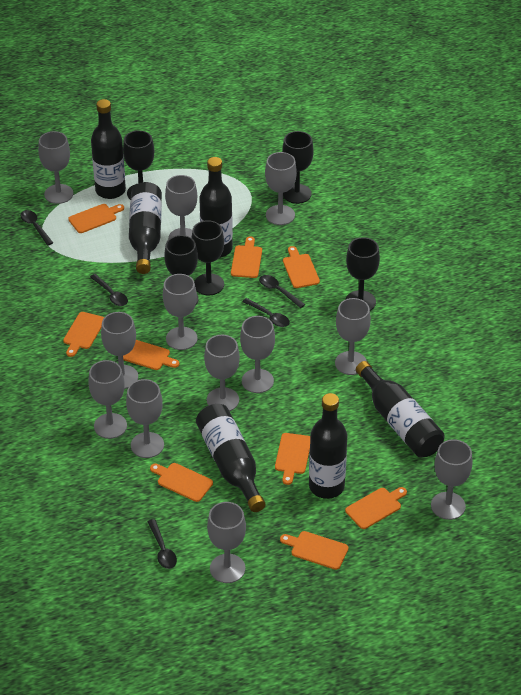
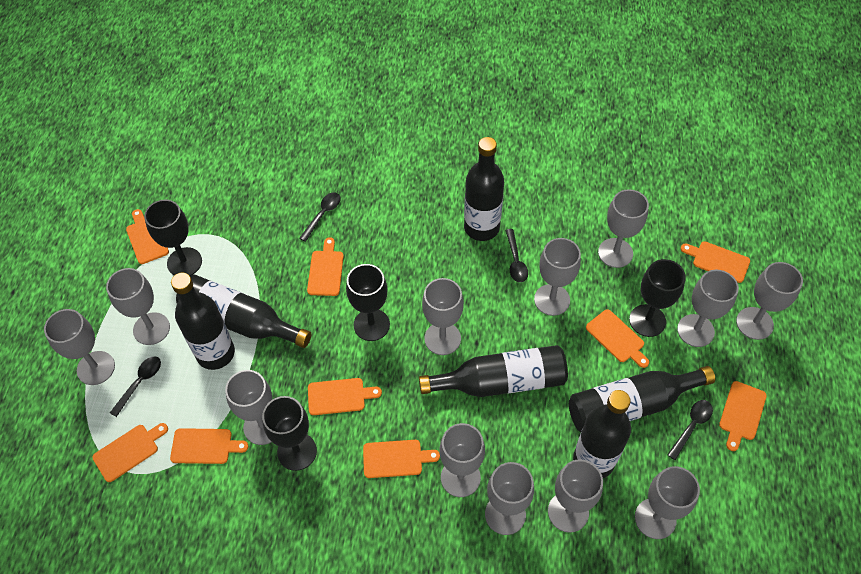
black goblet: 5 -> 4
black spoon: 5 -> 4

